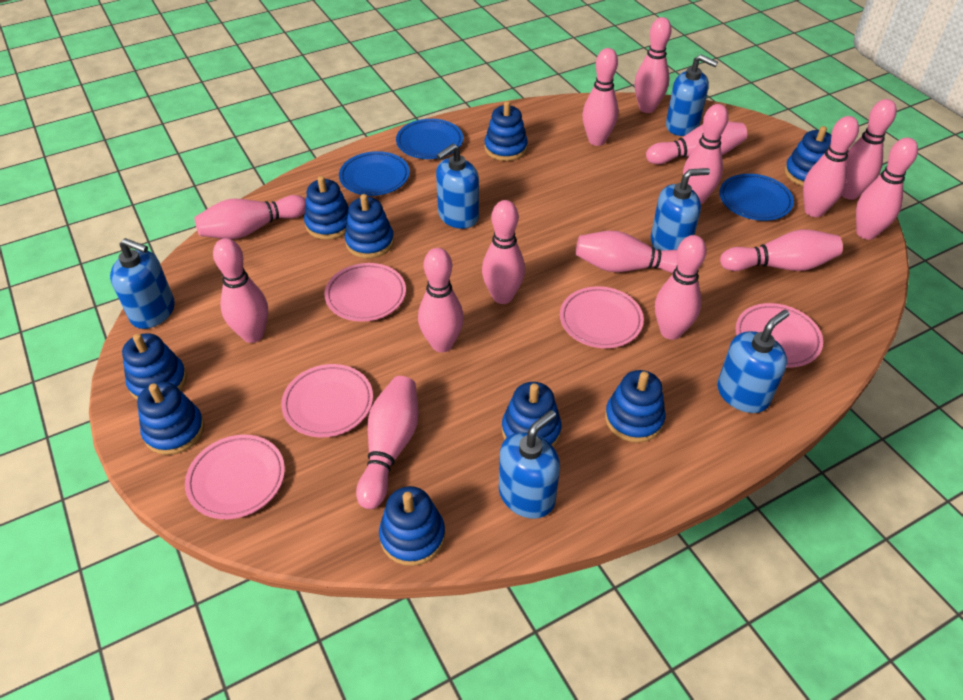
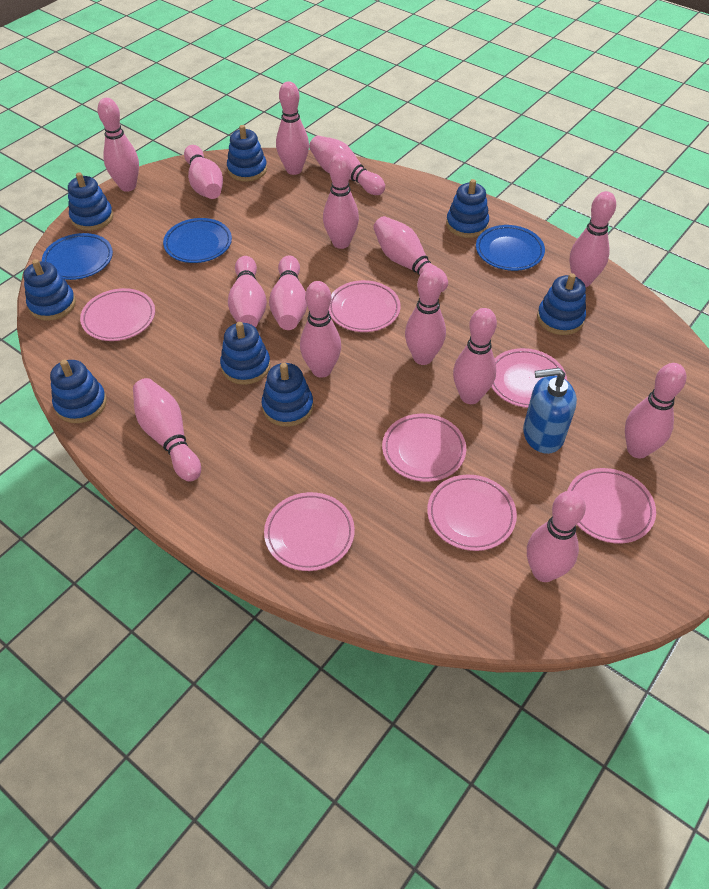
blue soap dispenser: 6 -> 1
blue stacking toy: 9 -> 8
pink plate: 5 -> 7

